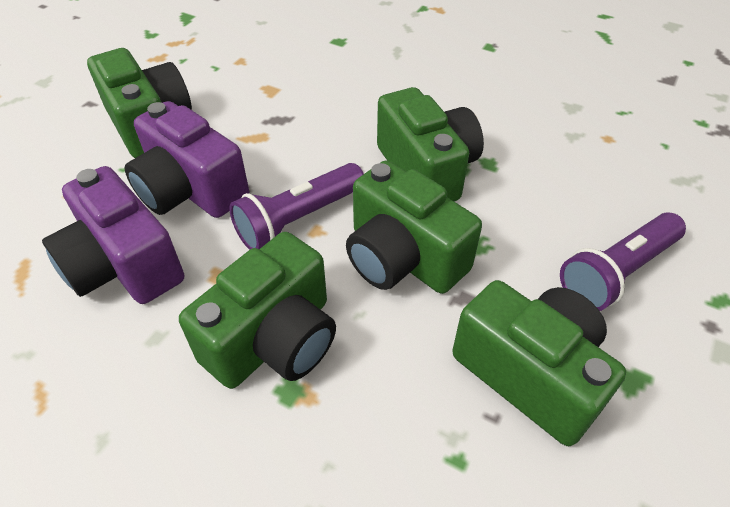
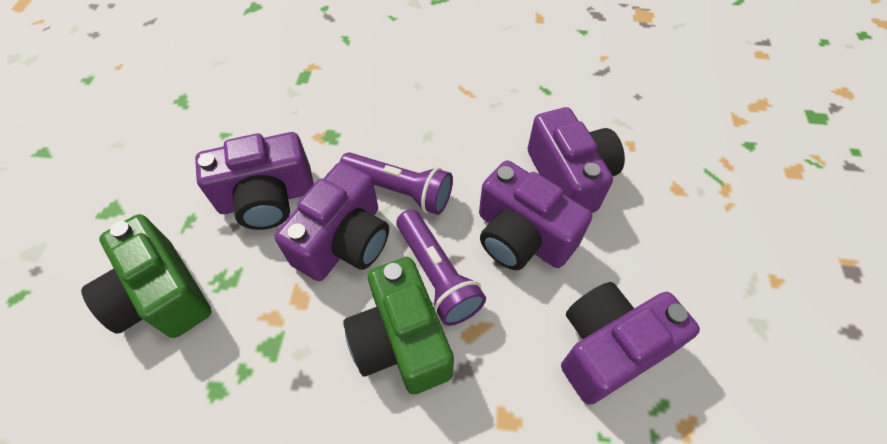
green camera: 5 -> 2
purple camera: 2 -> 5

